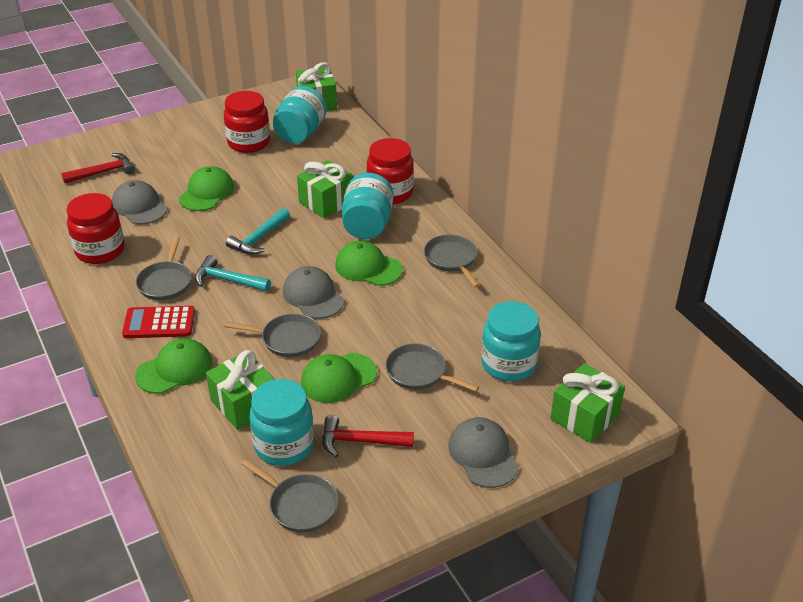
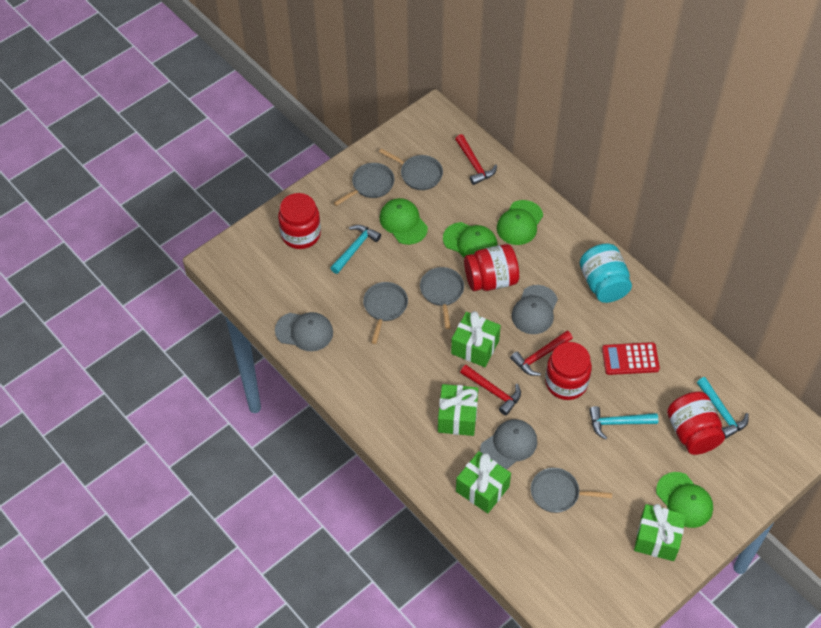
red hammer: 2 -> 3
red jar: 3 -> 4
turquoise hammer: 2 -> 3
turquoise jar: 4 -> 1

